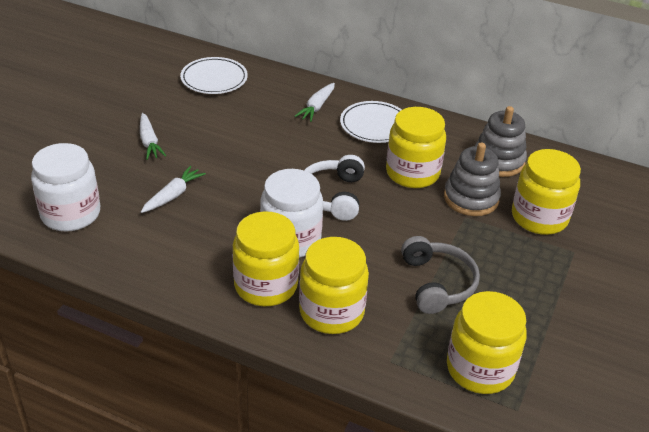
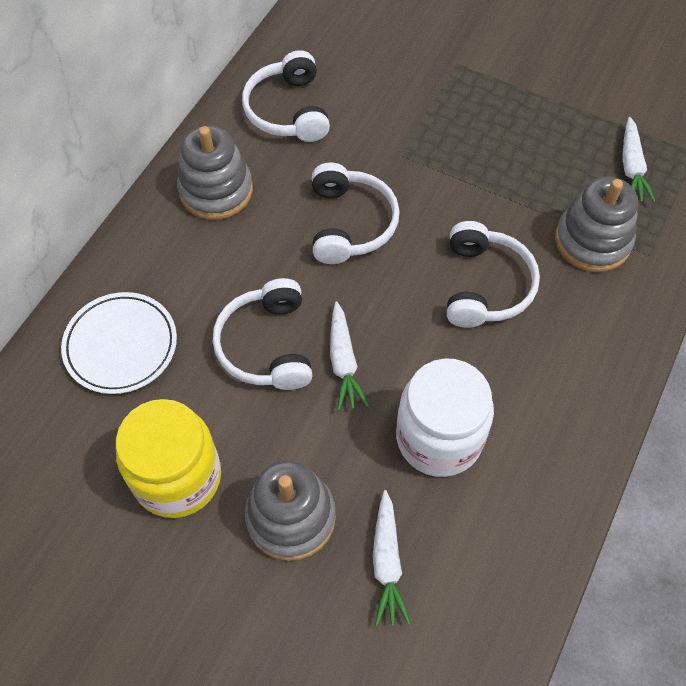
grey headphones: 1 -> 0
grey stacking toy: 2 -> 3
white headphones: 1 -> 4
white jar: 2 -> 1
white plate: 2 -> 1
yellow jar: 5 -> 1

